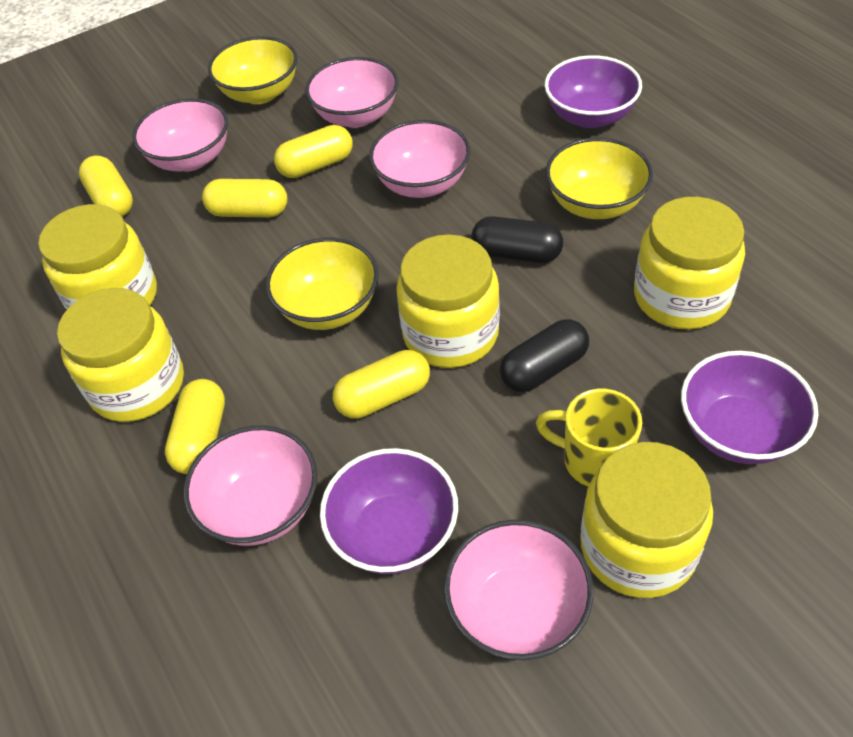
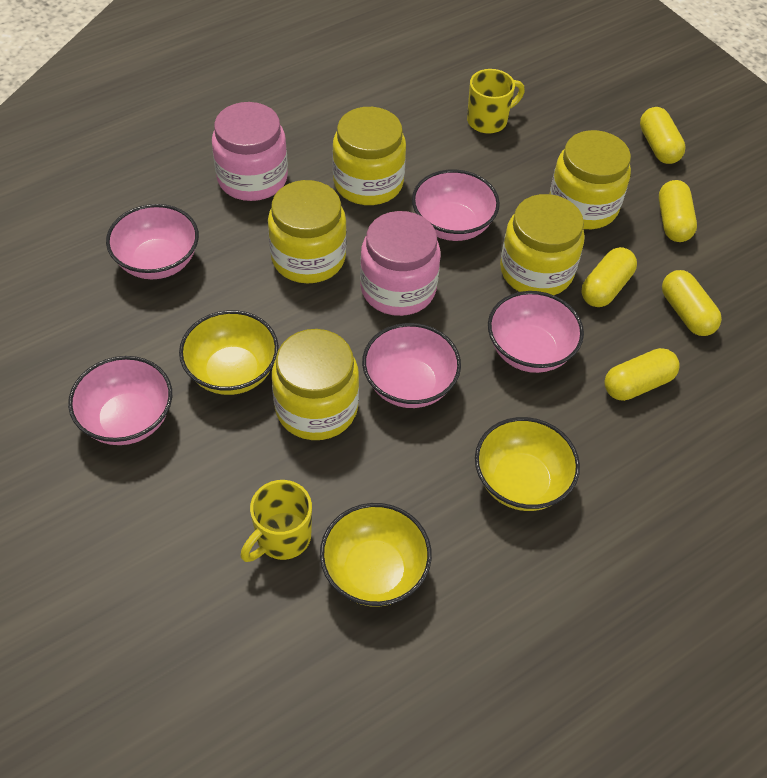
black capsule: 2 -> 0
pink jar: 0 -> 2
purple bowl: 3 -> 0
yellow mug: 1 -> 2

